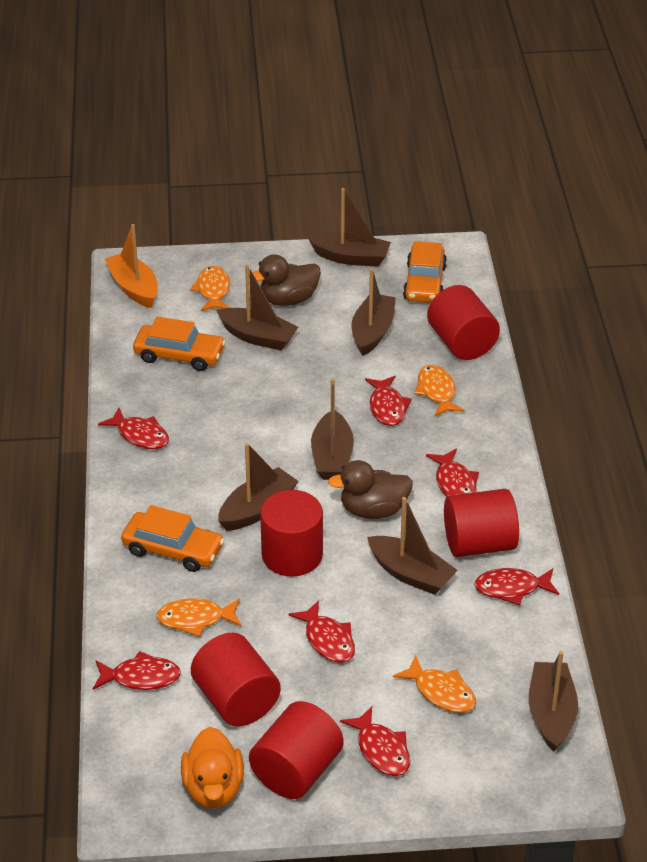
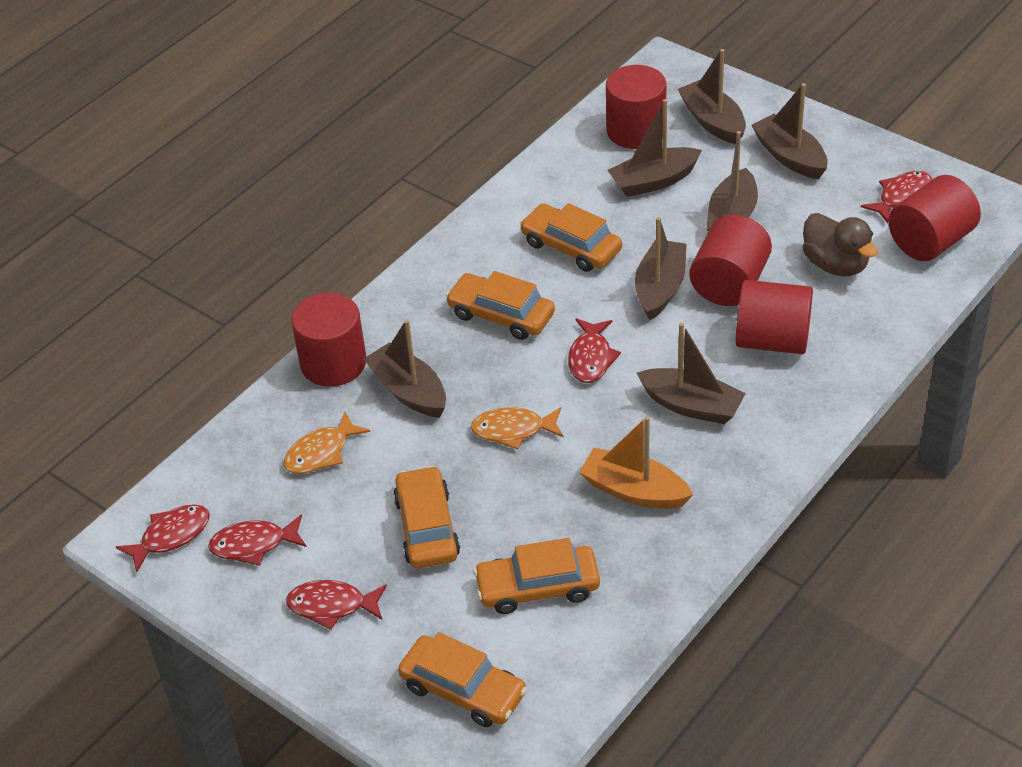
brown duck: 2 -> 1
orange car: 3 -> 5
orange duck: 1 -> 0
orange fish: 4 -> 2
red fish: 7 -> 5

